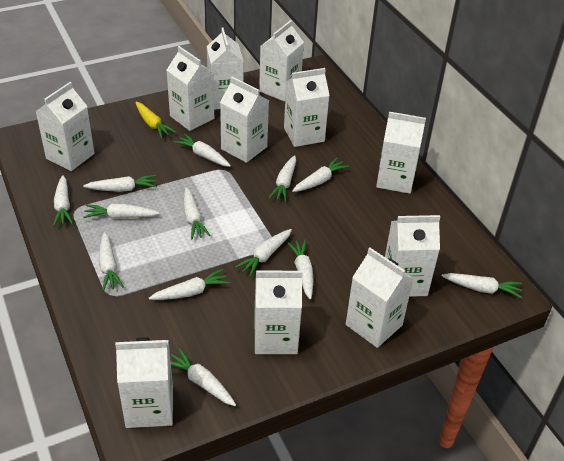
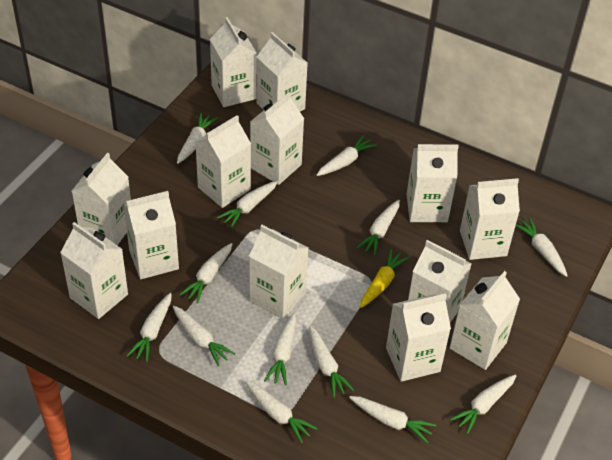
white carton: 11 -> 13

